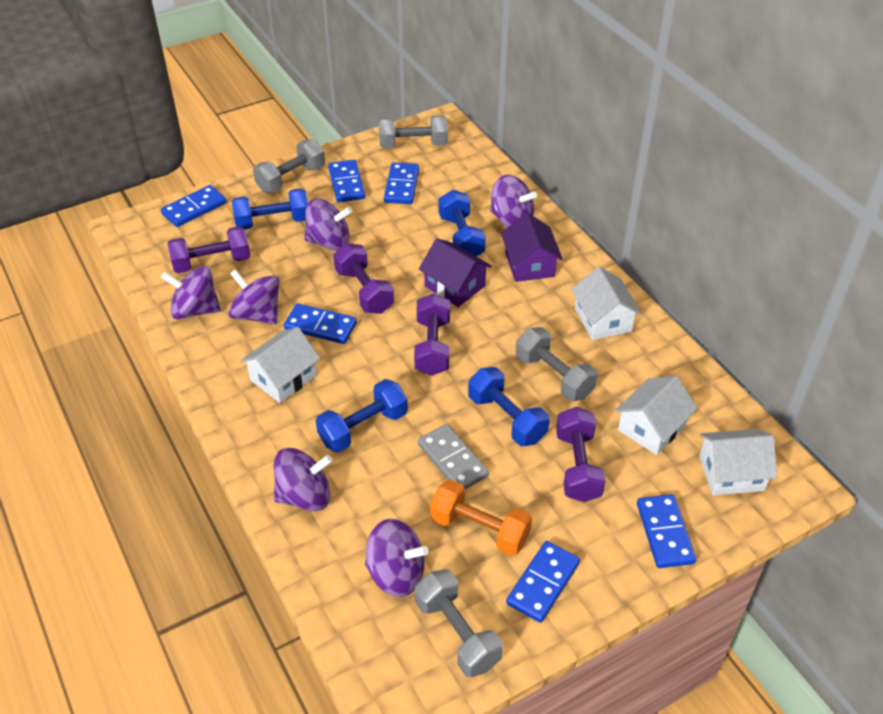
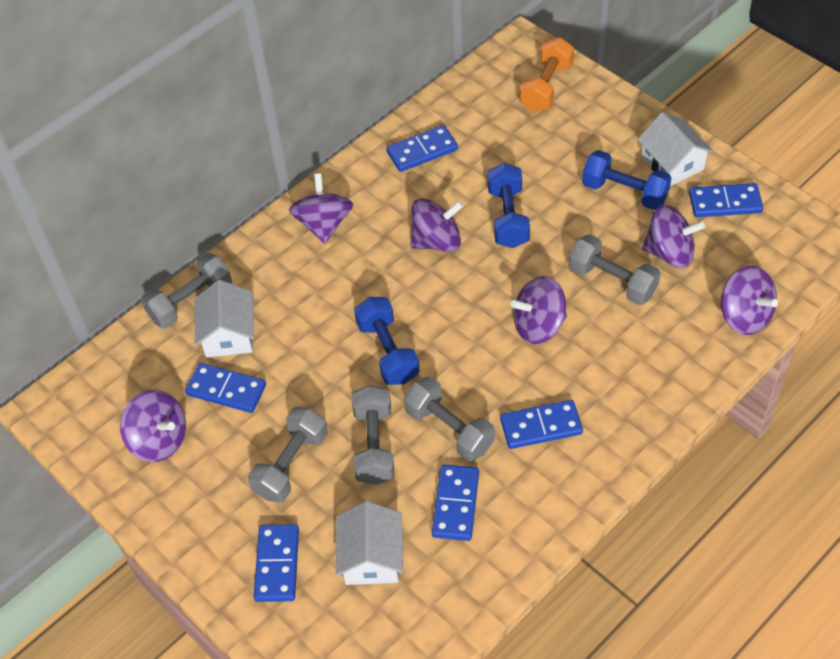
blue dumbbell: 4 -> 3
grey domino: 1 -> 0
grey dumbbell: 4 -> 5
purple dumbbell: 4 -> 0
purple house: 2 -> 0
white house: 4 -> 3

